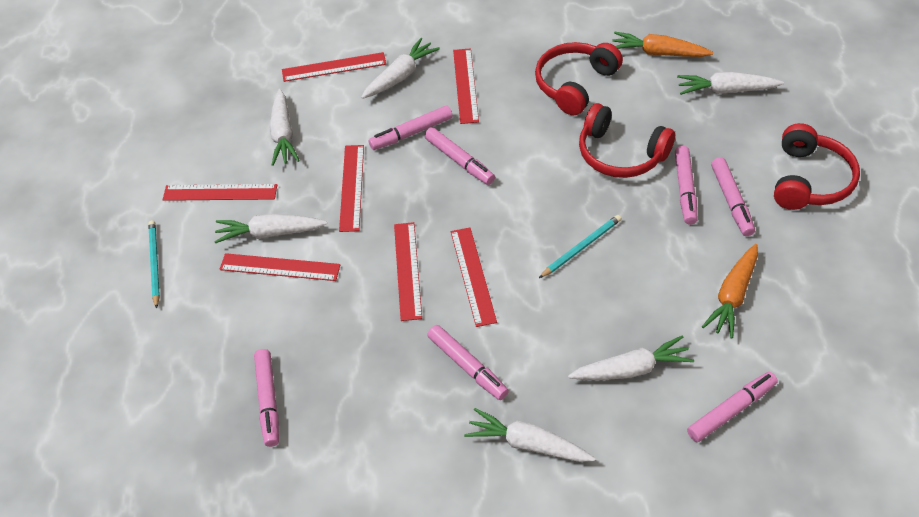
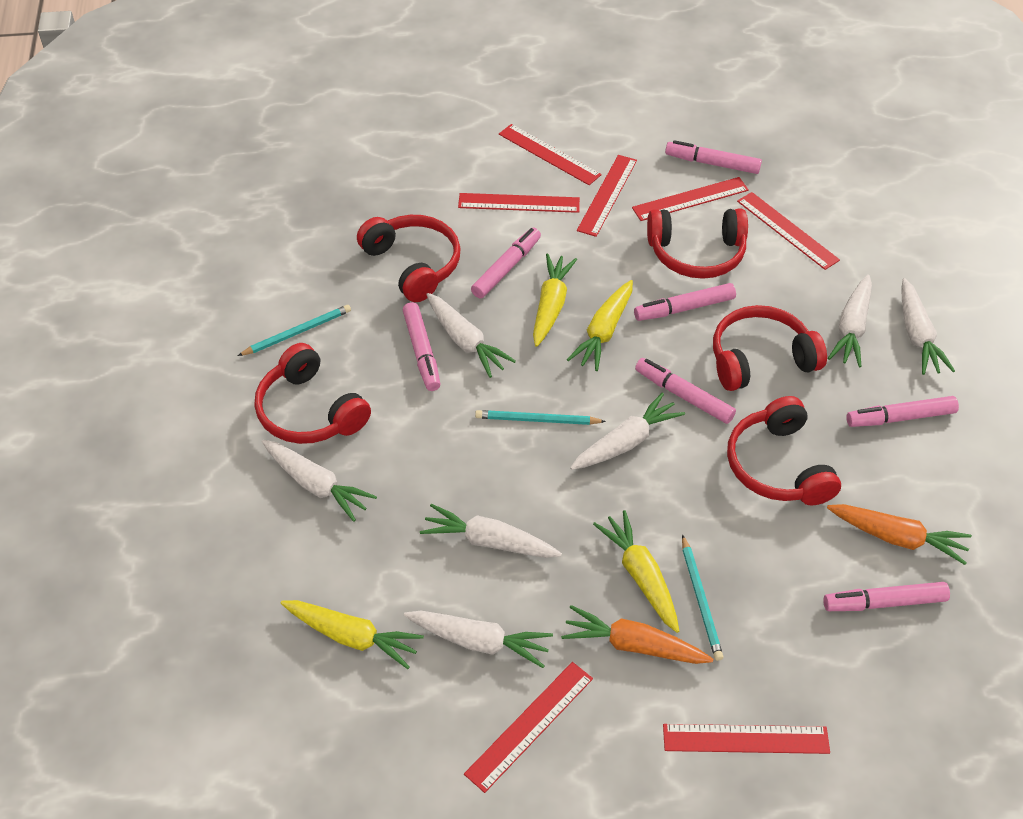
red headphones: 3 -> 5
turquoise pencil: 2 -> 3
white carrot: 6 -> 7
yellow carrot: 0 -> 4

